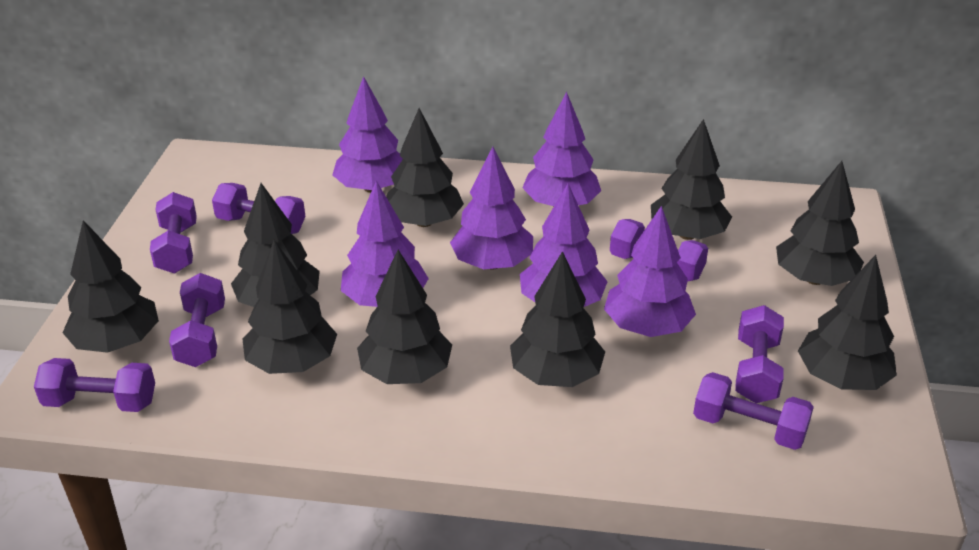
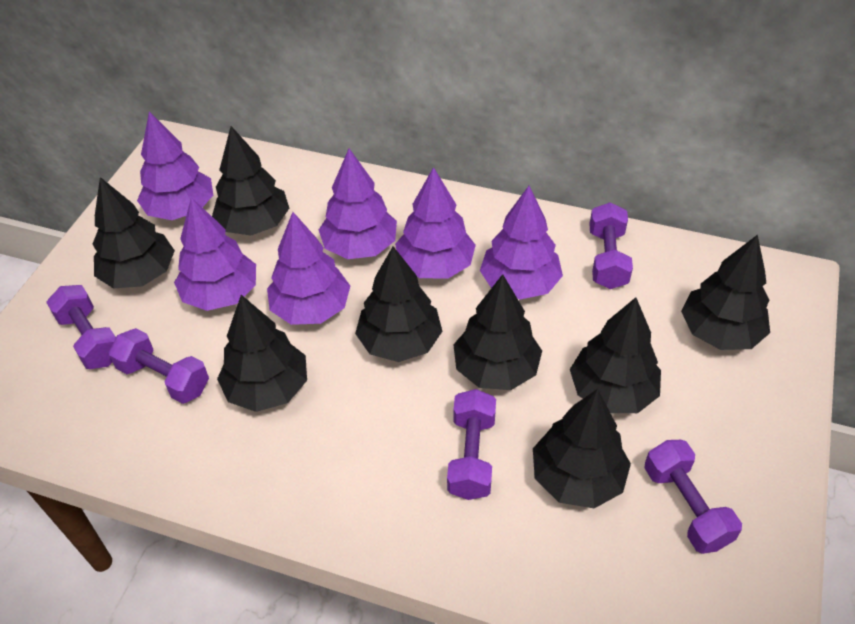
black tree: 9 -> 8
purple dumbbell: 7 -> 5

